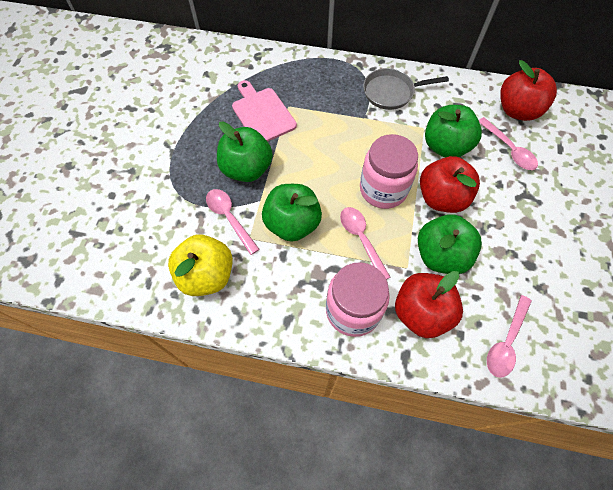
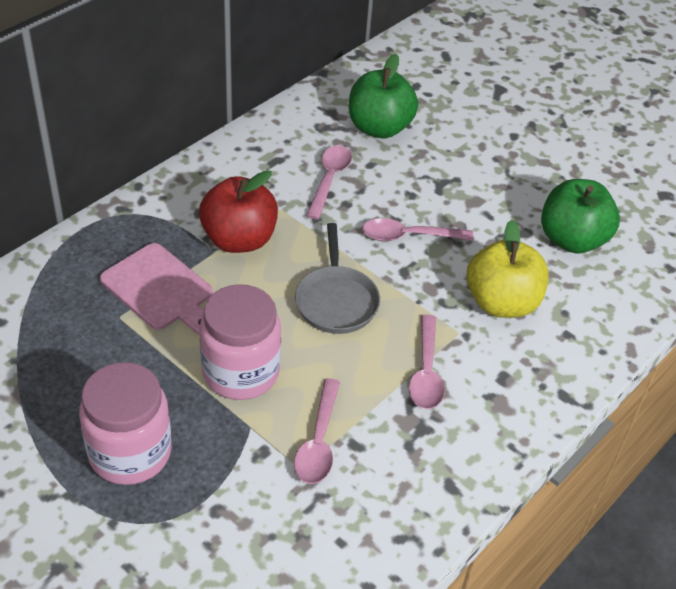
green apple: 4 -> 2
red apple: 3 -> 1

